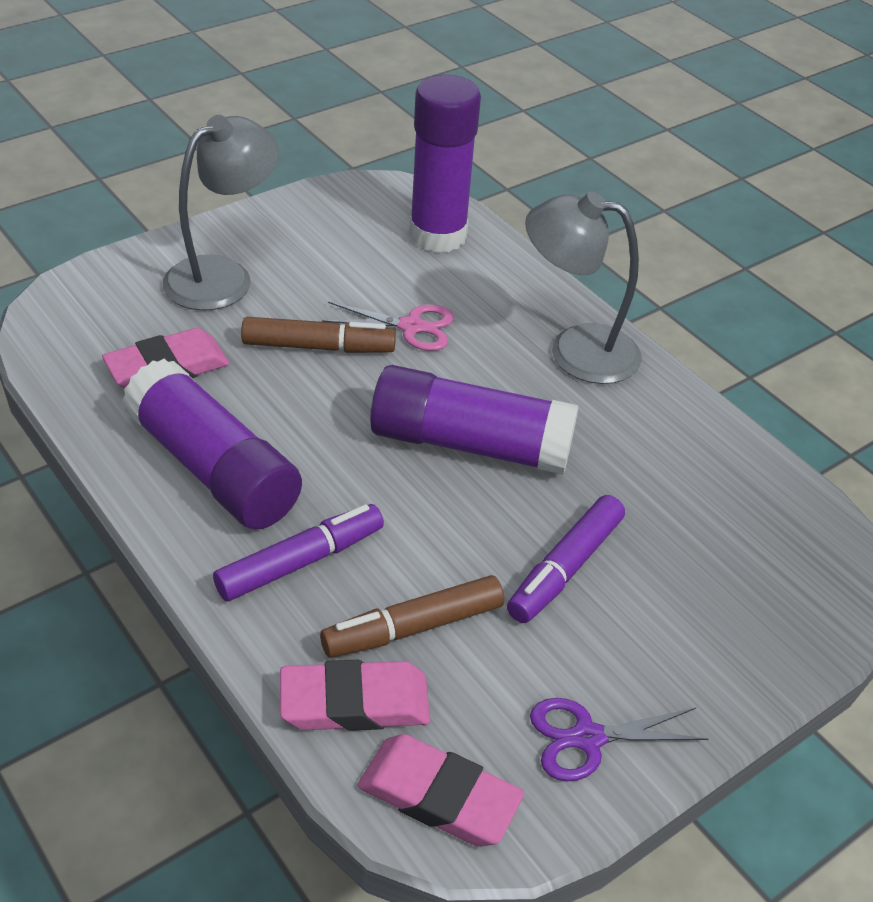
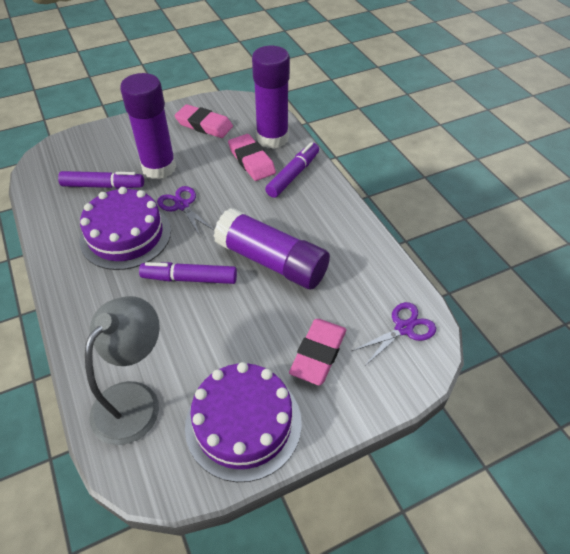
brown marker: 2 -> 0
grey lamp: 2 -> 1
pink scissors: 1 -> 0
purple cake: 0 -> 2
purple marker: 2 -> 3
purple scissors: 1 -> 2

